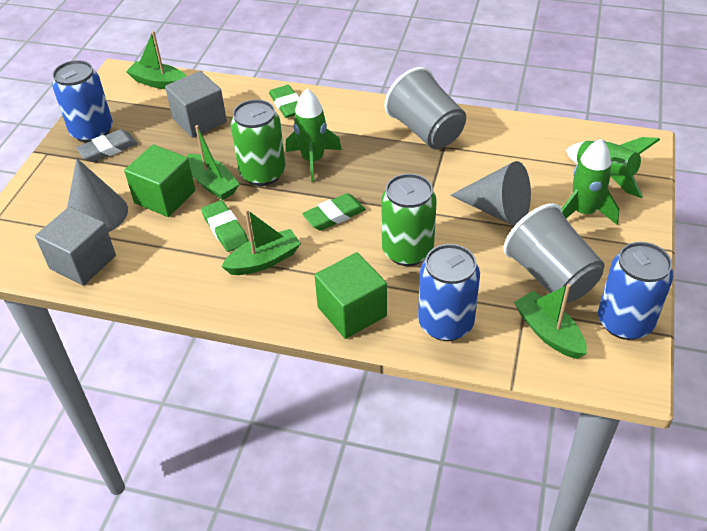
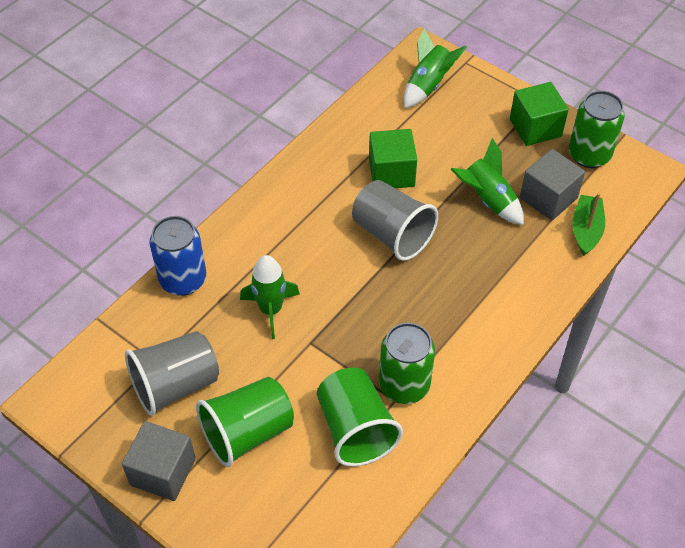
blue can: 3 -> 1
green boat: 4 -> 1
green cup: 0 -> 2
green eraser: 3 -> 0
grey cone: 2 -> 0
grey eraser: 1 -> 0

